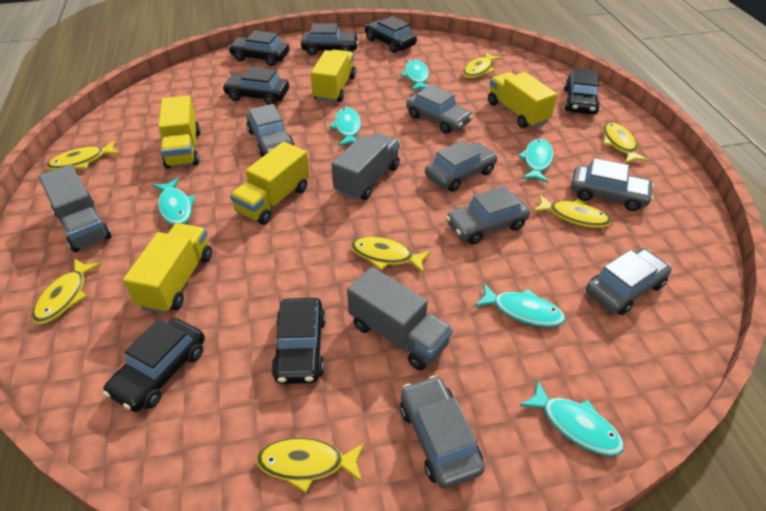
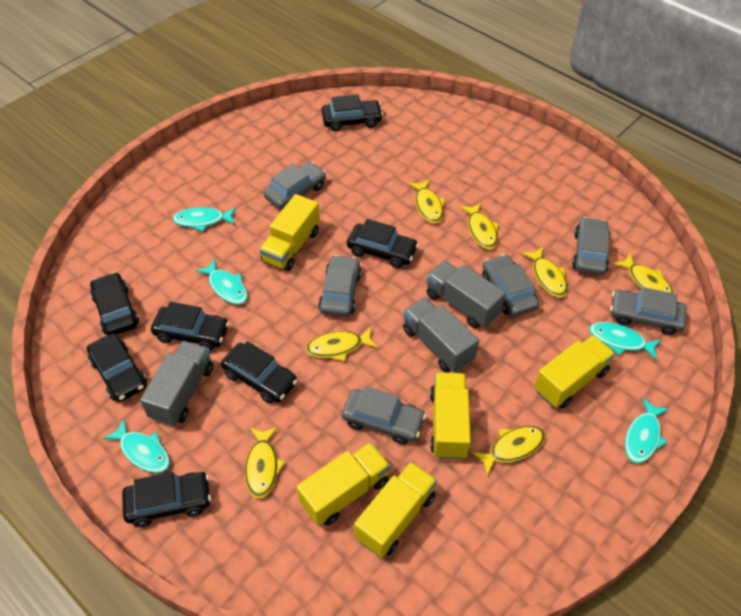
grey car: 7 -> 6
turquoise fish: 6 -> 5

